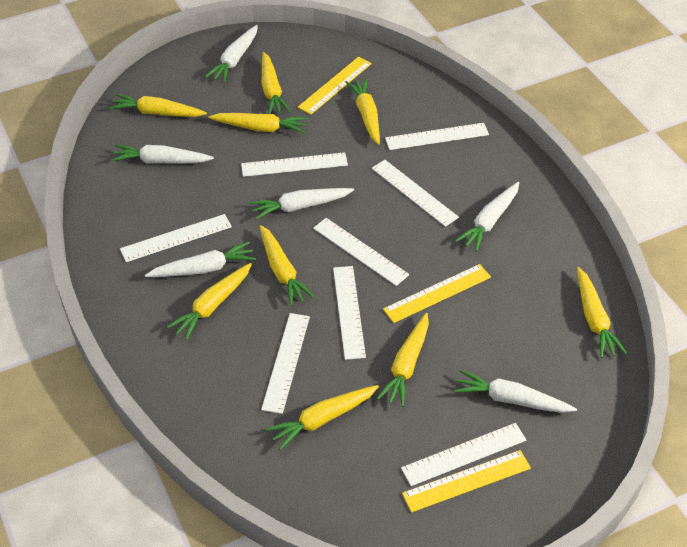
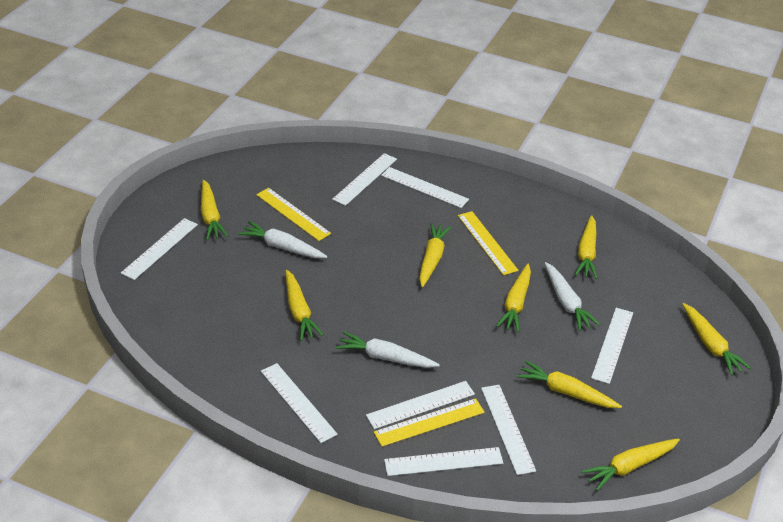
white carrot: 6 -> 3
yellow carrot: 9 -> 8

